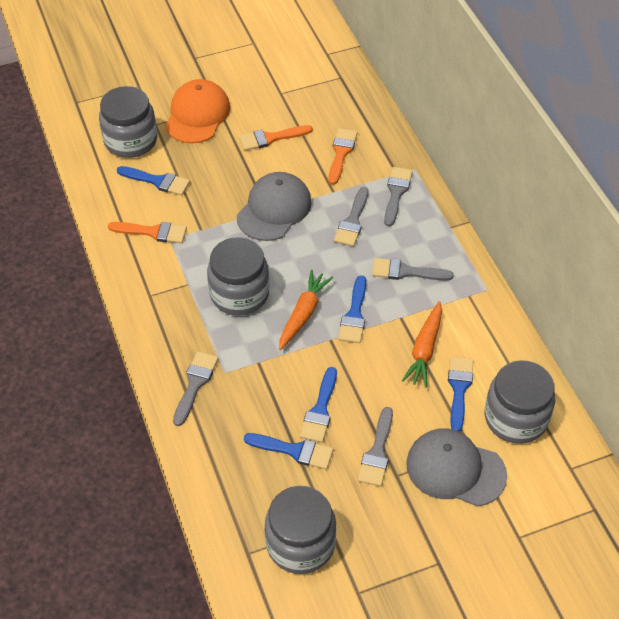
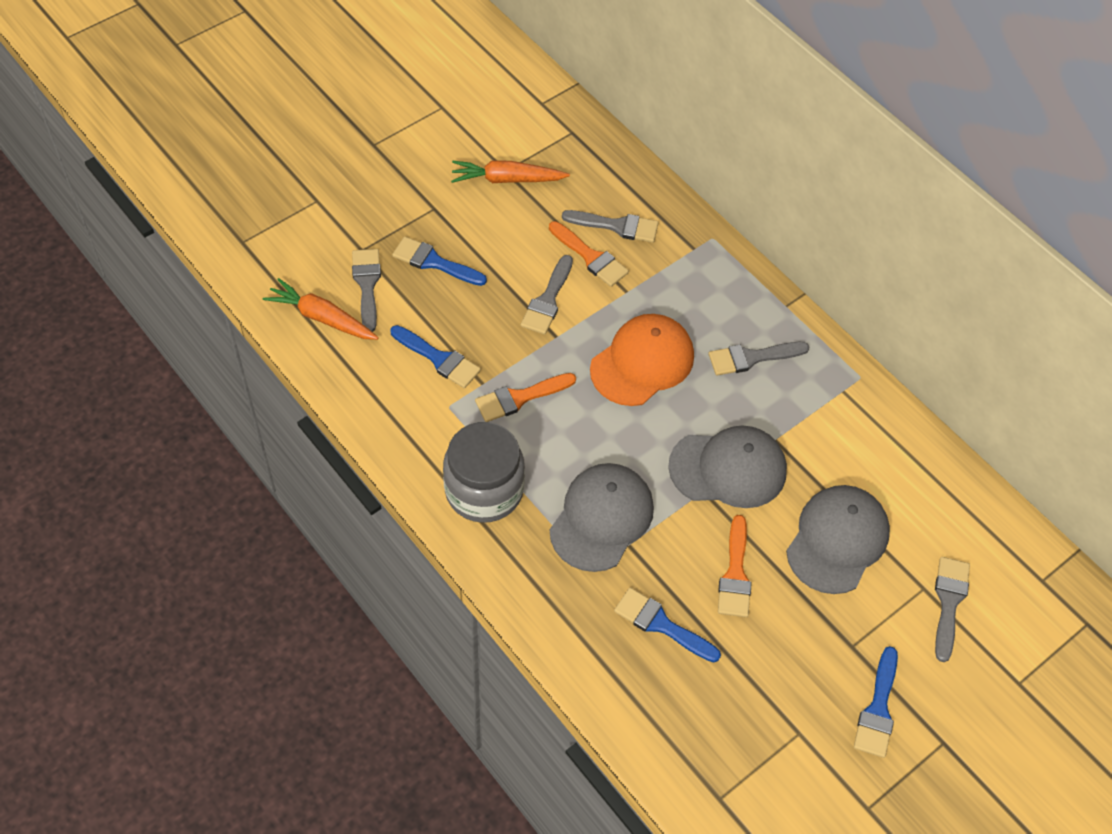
blue brush: 5 -> 4
grey cap: 2 -> 3
grey jar: 4 -> 1

